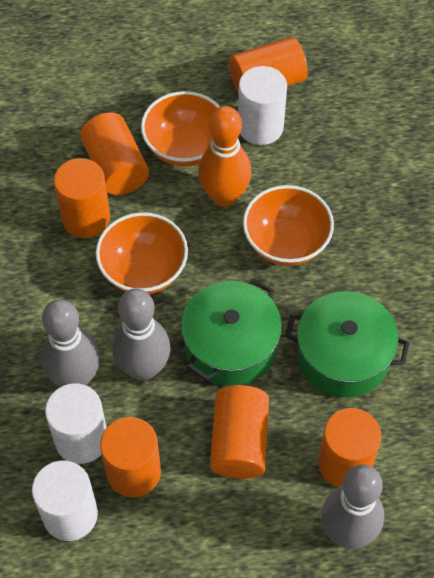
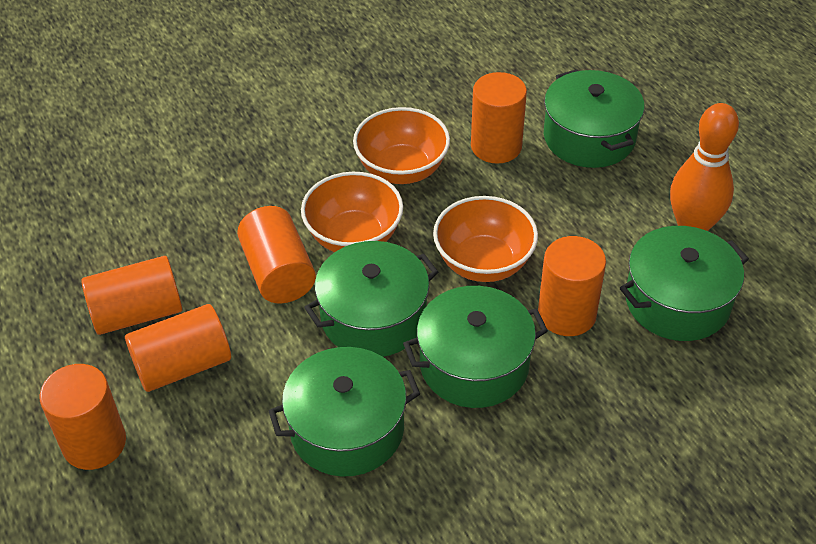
green pot: 2 -> 5
grey bowling pin: 3 -> 0
white cylinder: 3 -> 0

